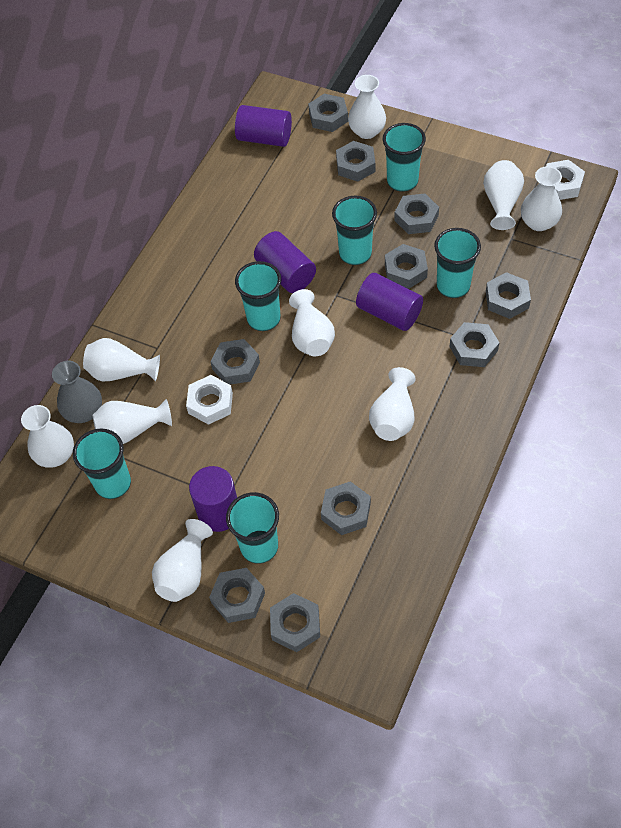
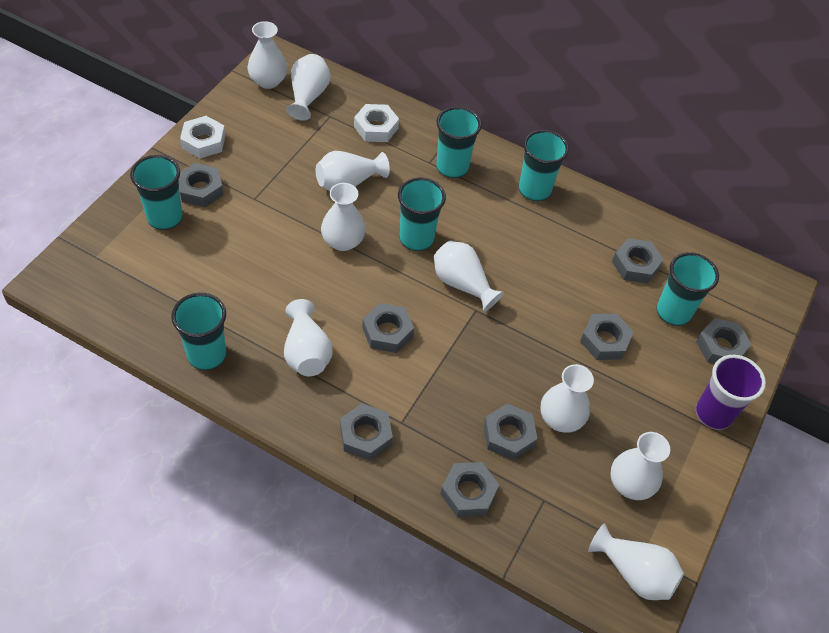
grey nut: 10 -> 8
grey vase: 1 -> 0
purple cup: 0 -> 1
purple cylinder: 4 -> 0

